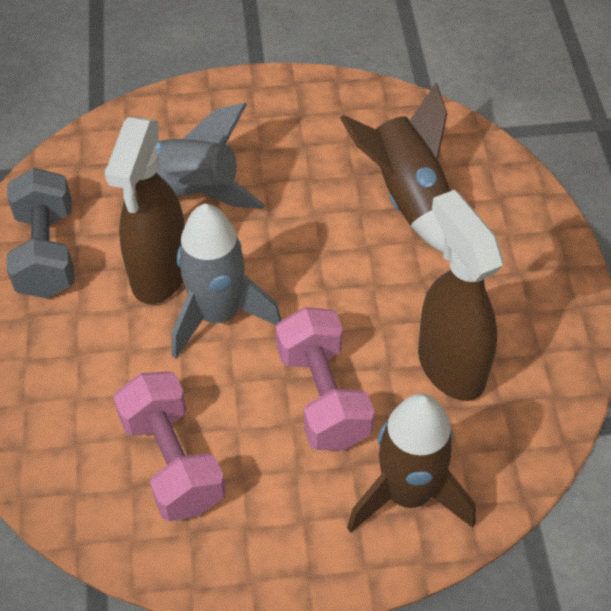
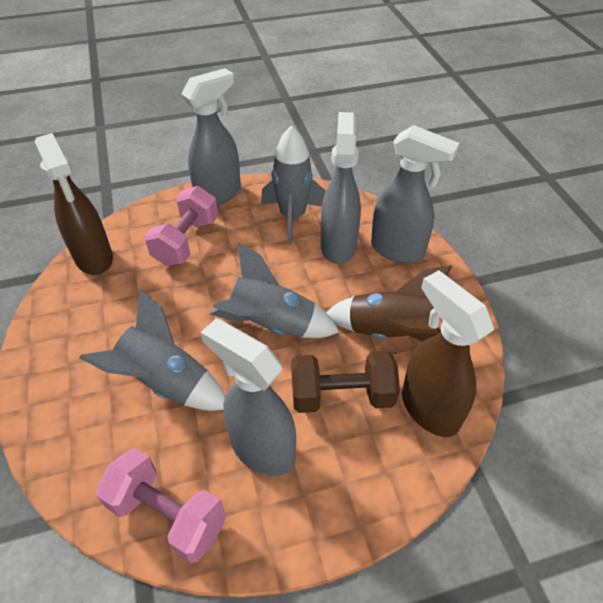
brown dumbbell: 0 -> 1
brown rocket: 2 -> 1
grey dumbbell: 1 -> 0
grey rocket: 2 -> 3
grey spray bottle: 0 -> 4

